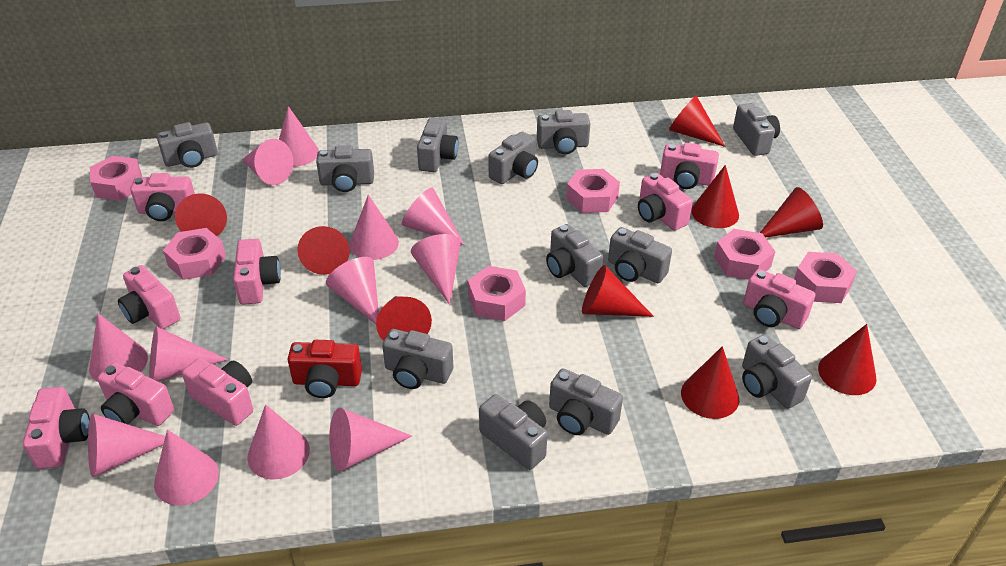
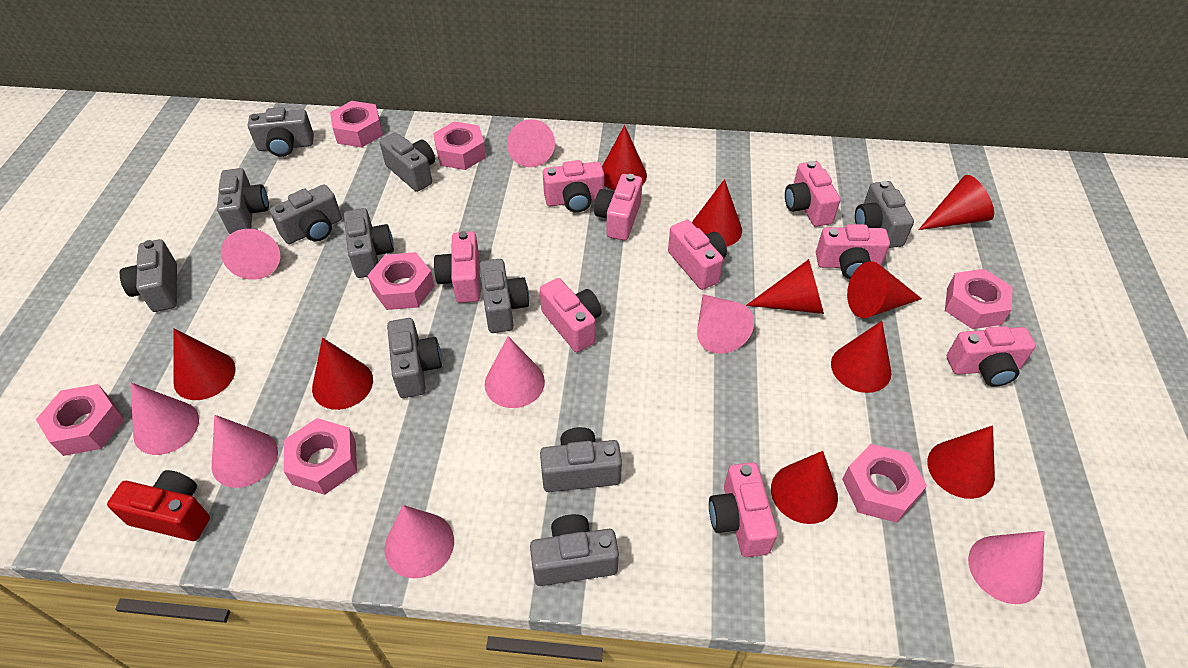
grey camera: 12 -> 11
pink cone: 12 -> 8
pink nut: 6 -> 7
red cone: 9 -> 10

